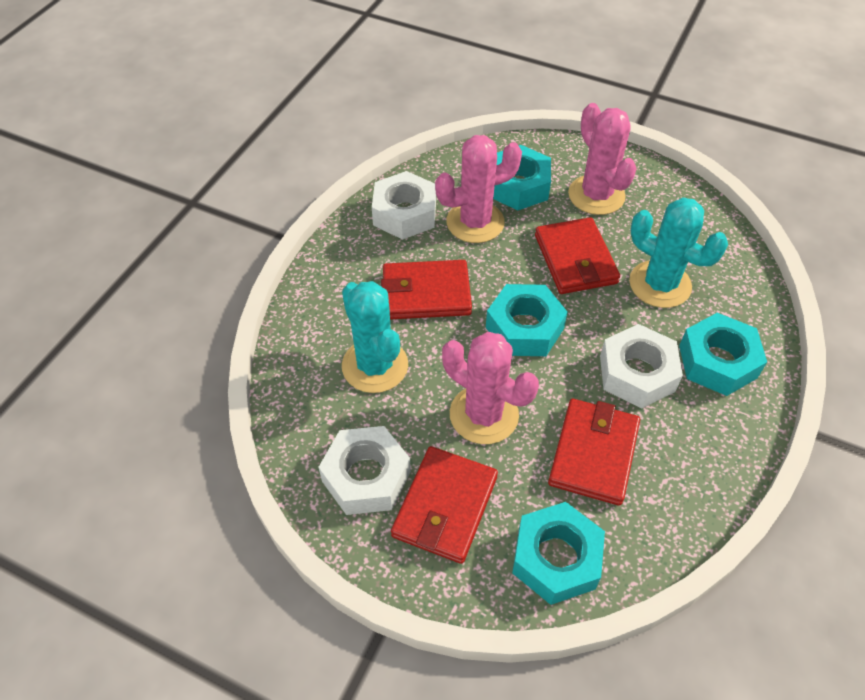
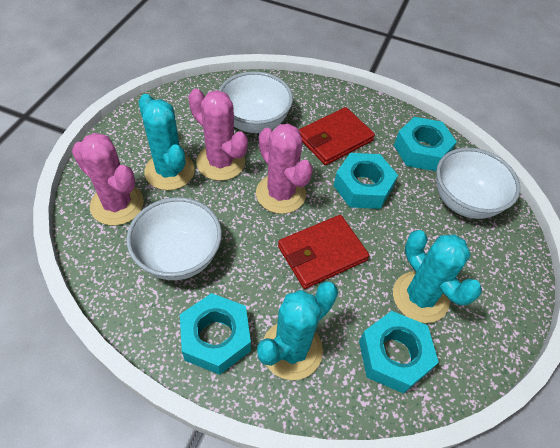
red wallet: 4 -> 2
turquoise cactus: 2 -> 3
white bowl: 0 -> 3
white nut: 3 -> 0

